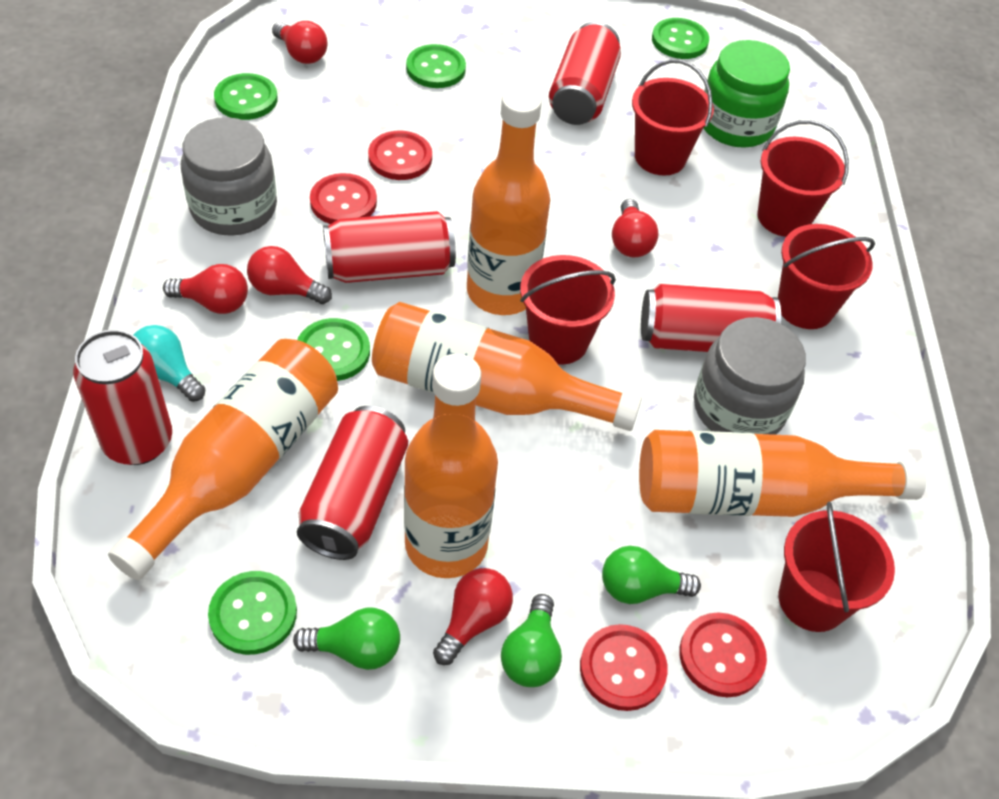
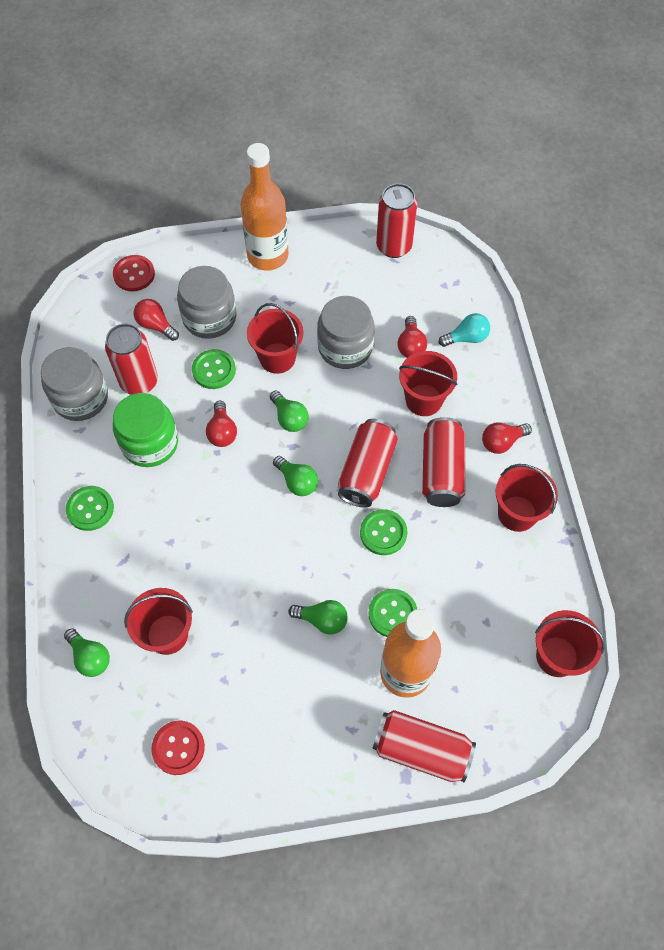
green button: 5 -> 4
green light bulb: 3 -> 4
grey jar: 2 -> 3
orange bottle: 5 -> 2
red button: 4 -> 2
red light bulb: 5 -> 4

